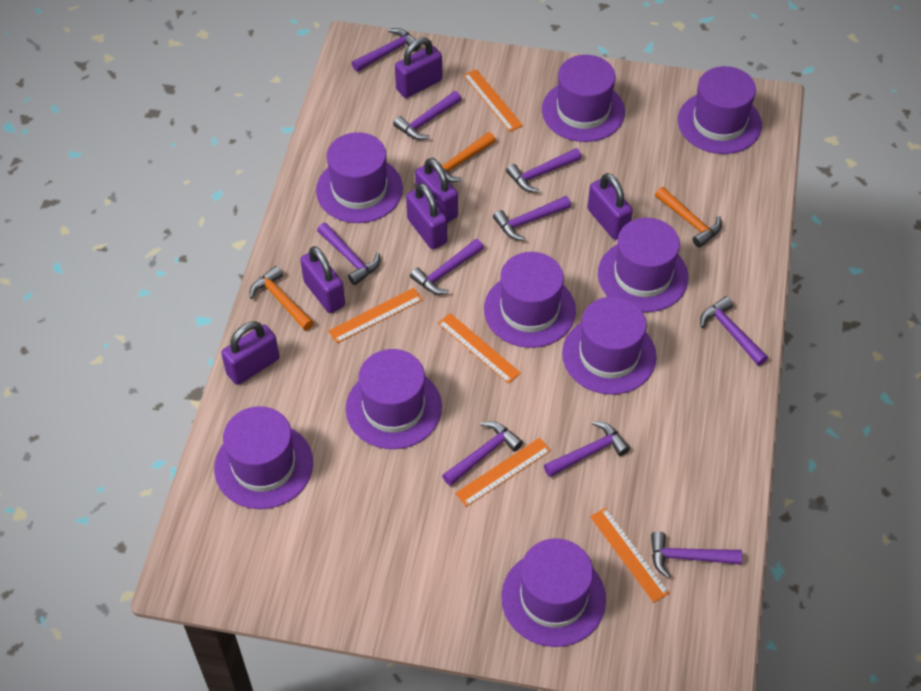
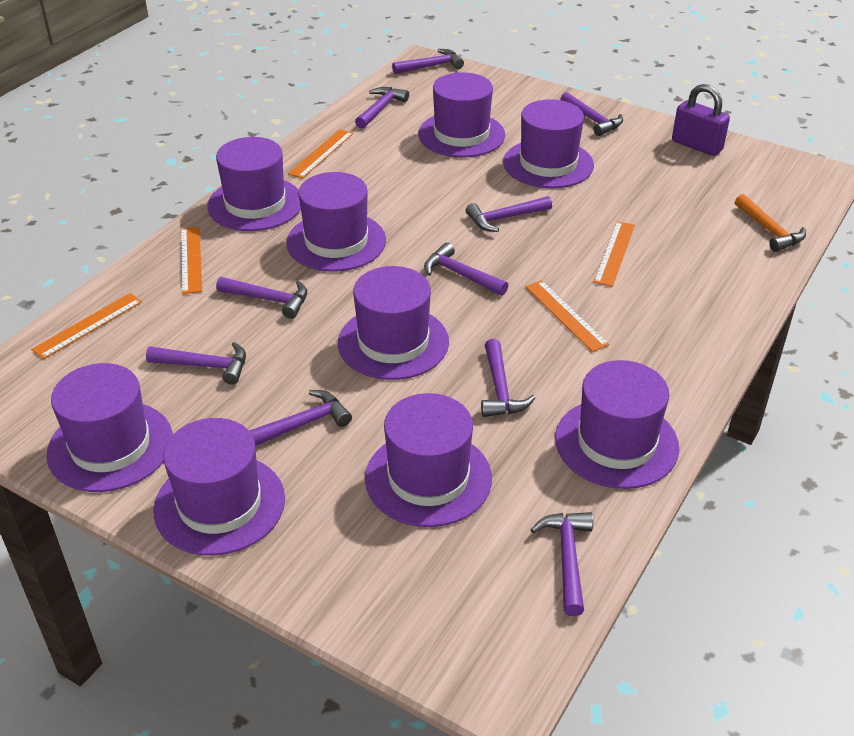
orange hammer: 3 -> 1
purple padlock: 6 -> 1

